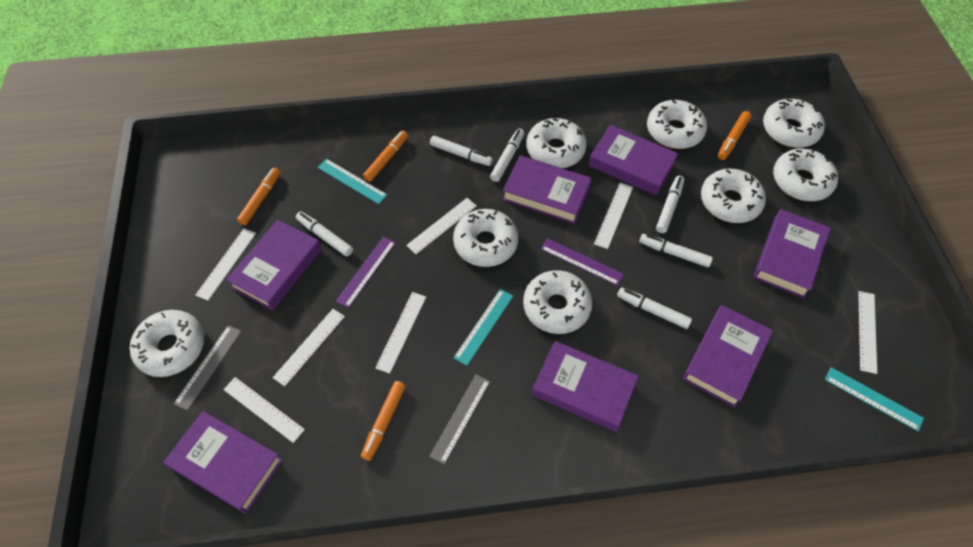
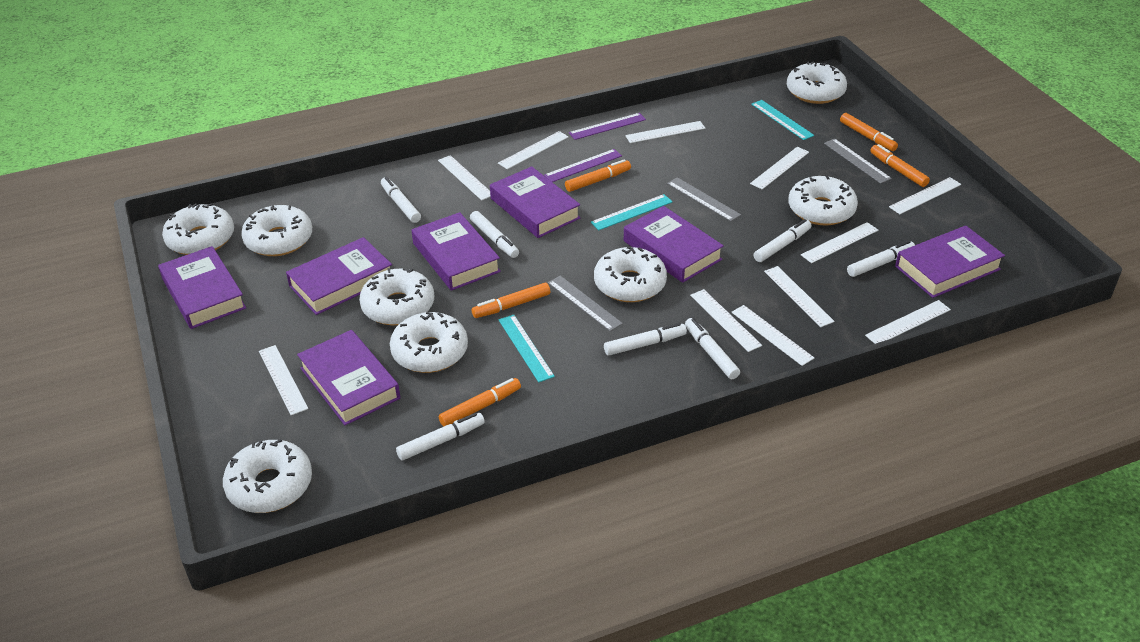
grey ruler: 2 -> 3
orange marker: 4 -> 5
white marker: 6 -> 7
white ruler: 7 -> 11

